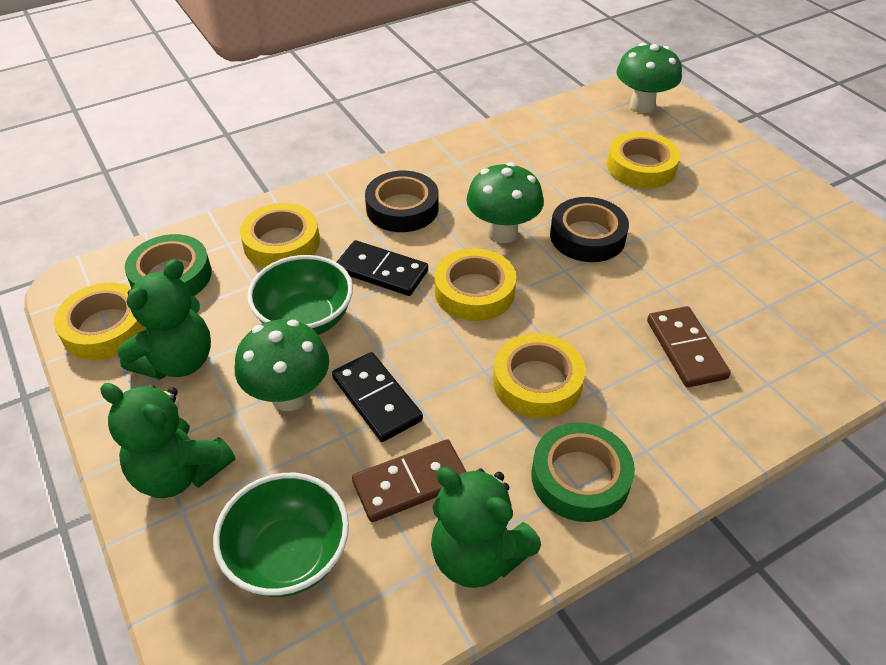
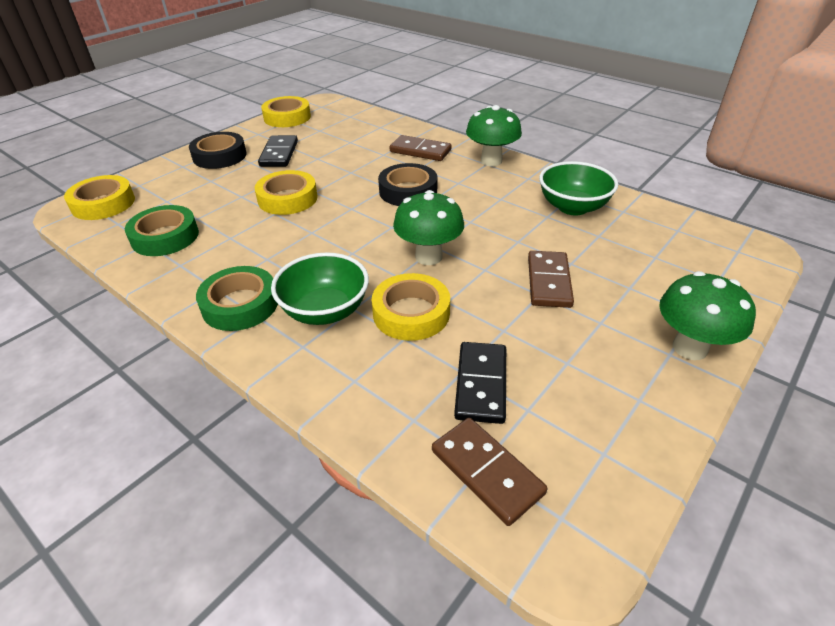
brown domino: 2 -> 3
green teddy bear: 3 -> 0
yellow tape: 5 -> 4

